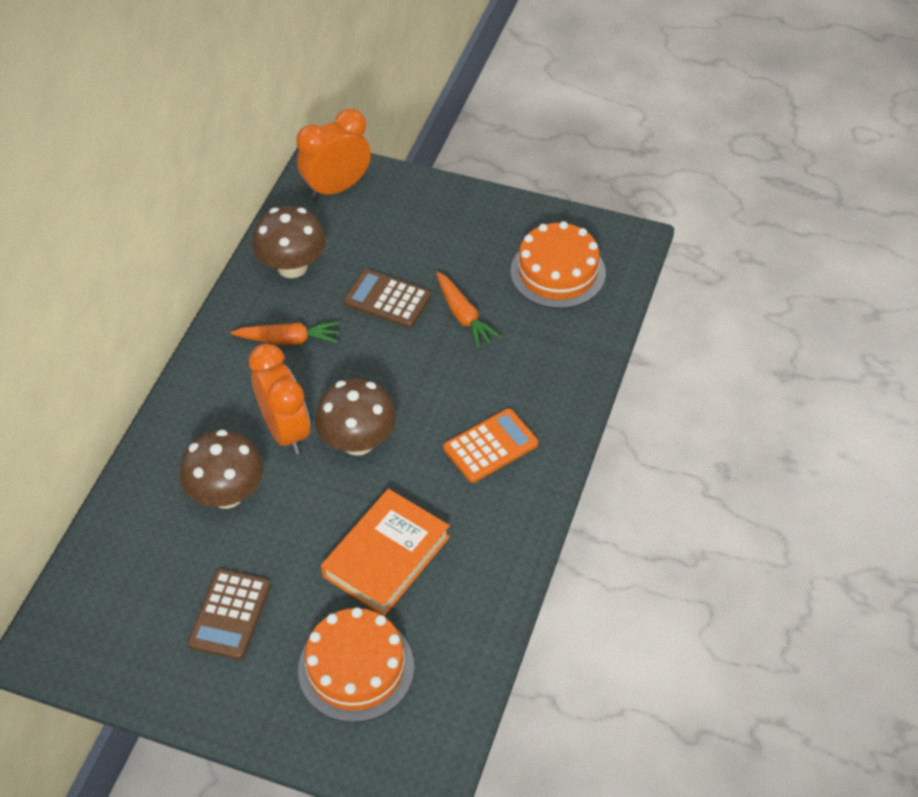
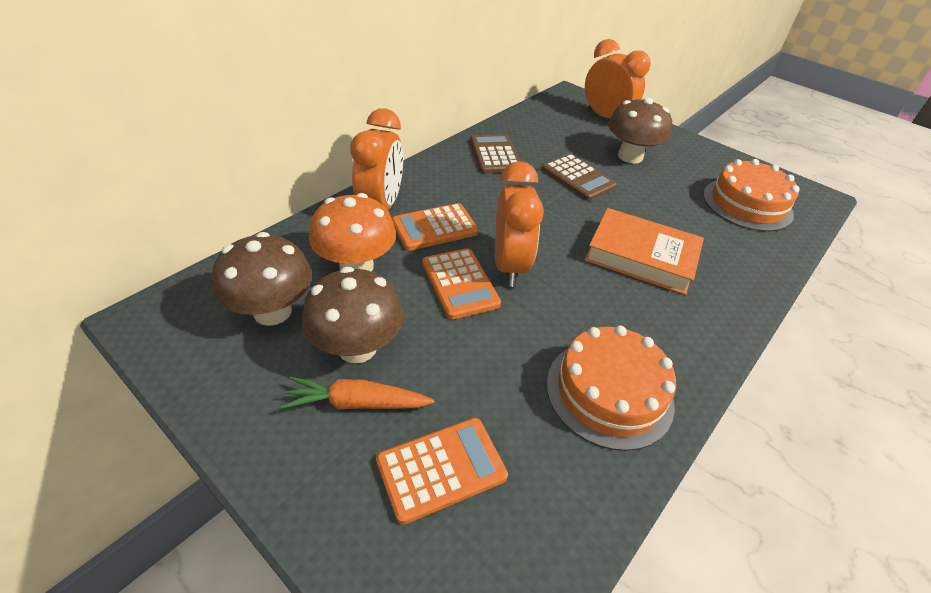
orange calculator: 1 -> 3
orange carrot: 2 -> 1
orange clock: 2 -> 3
orange mushroom: 0 -> 1

